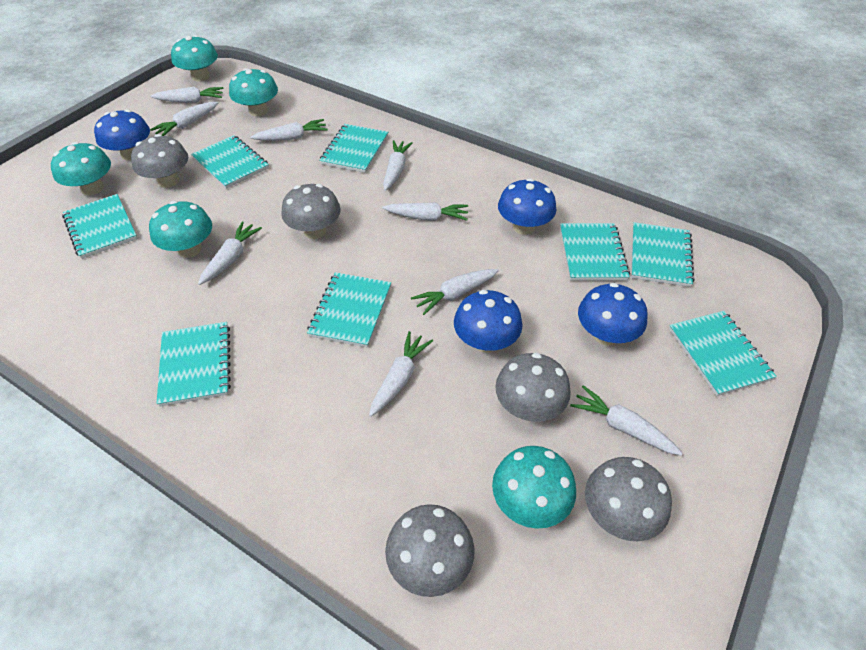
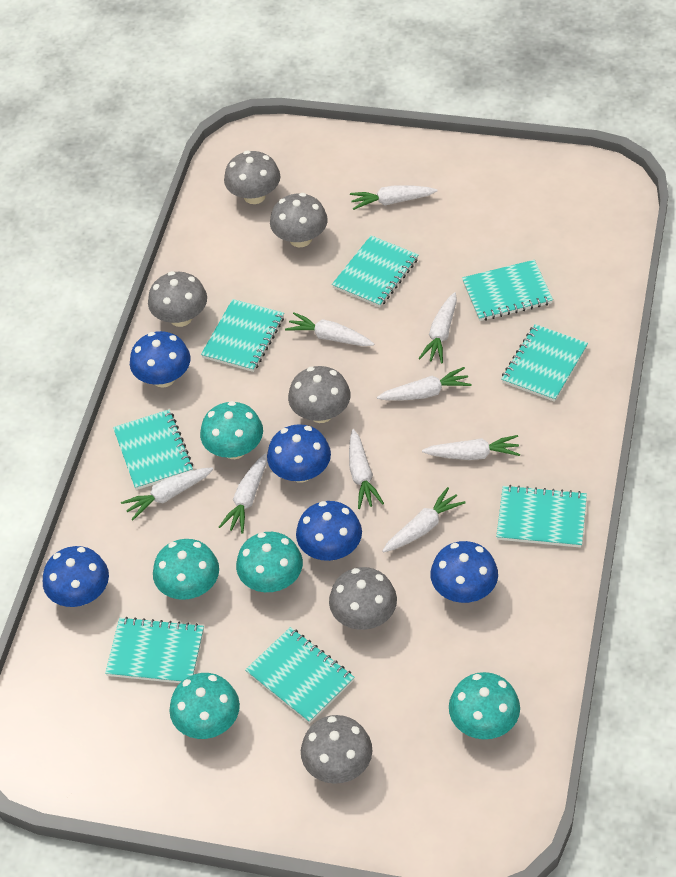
blue mushroom: 4 -> 5
grey mushroom: 5 -> 6

